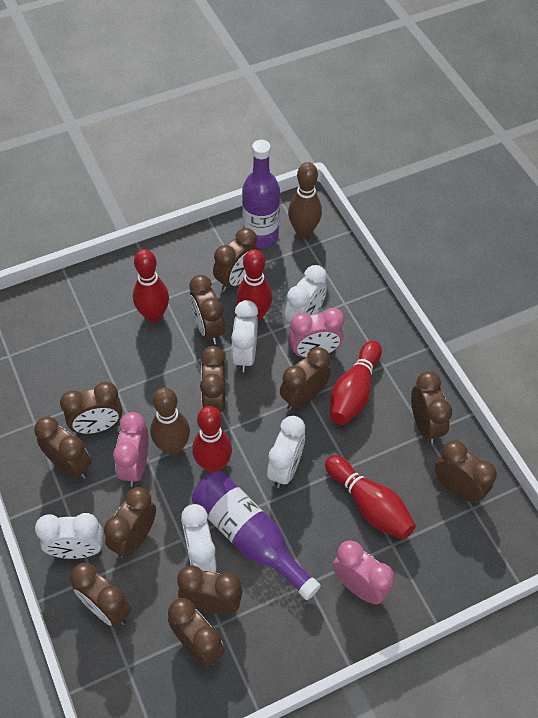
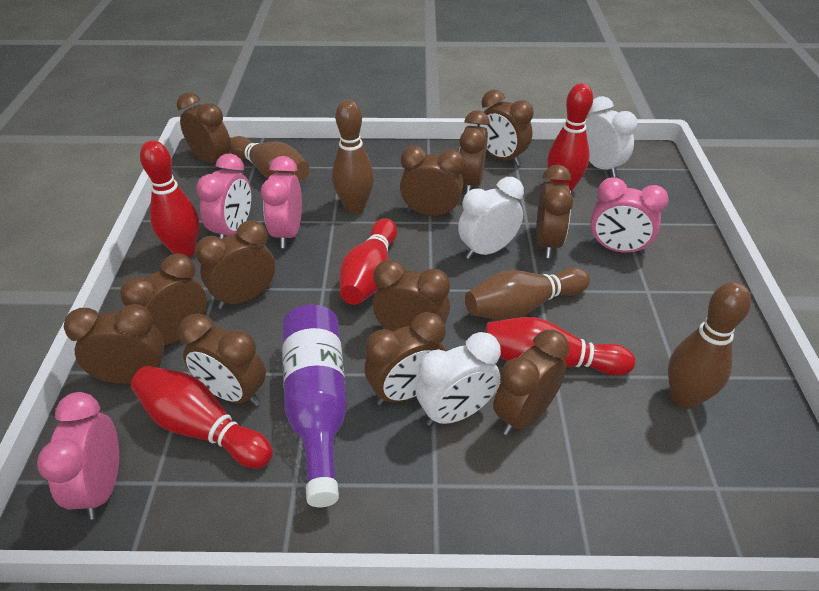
brown bowling pin: 2 -> 4
pink clock: 3 -> 4
purple bottle: 2 -> 1
white clock: 5 -> 3

